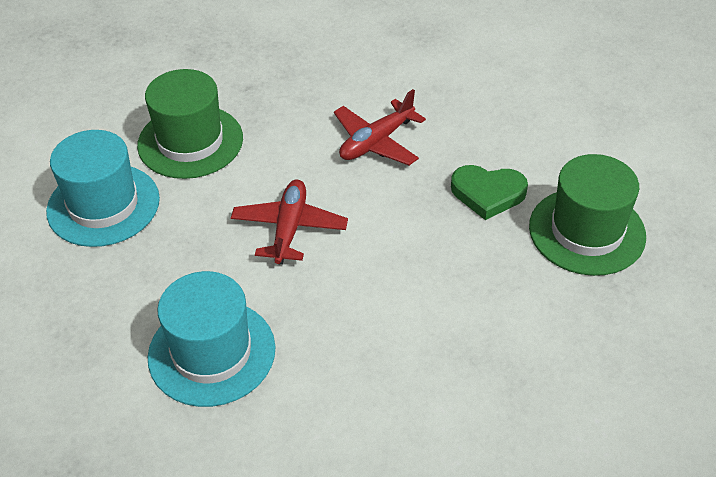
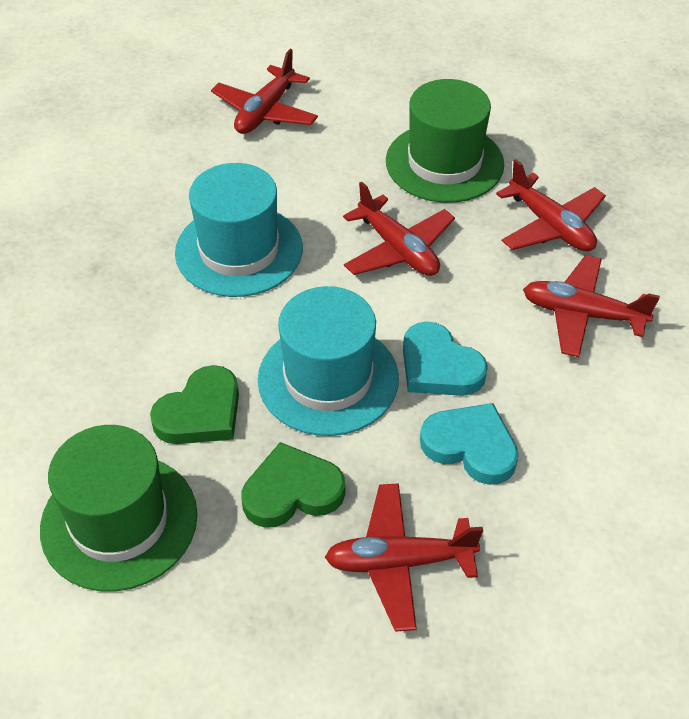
green heart: 1 -> 2
red plane: 2 -> 5
turquoise heart: 0 -> 2

